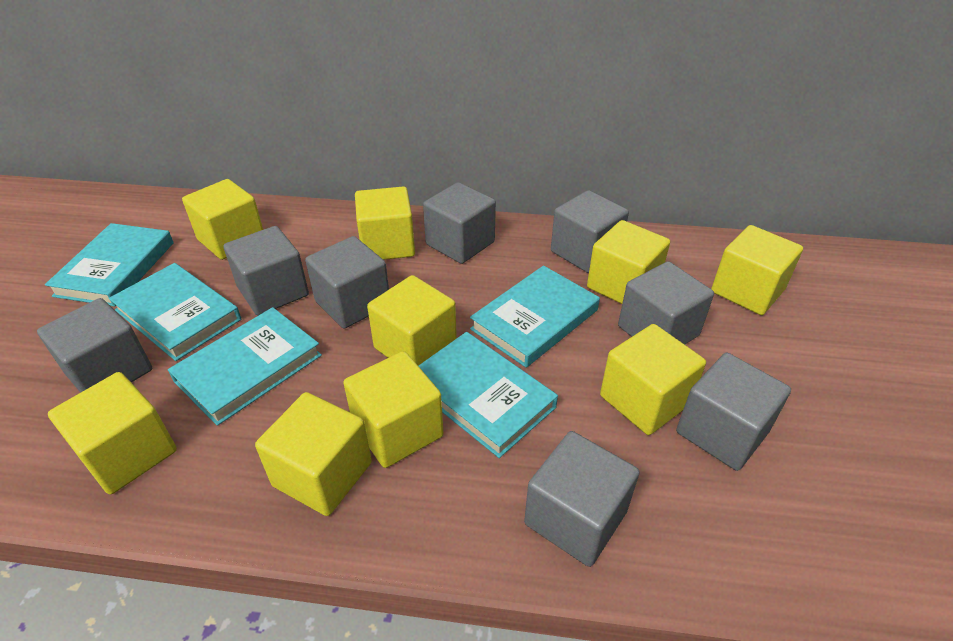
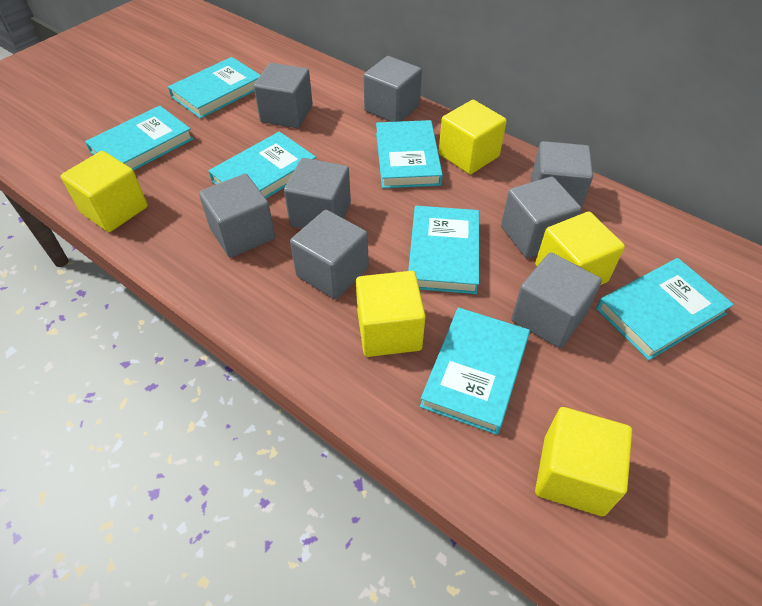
turquoise book: 5 -> 7
yellow cube: 9 -> 5

